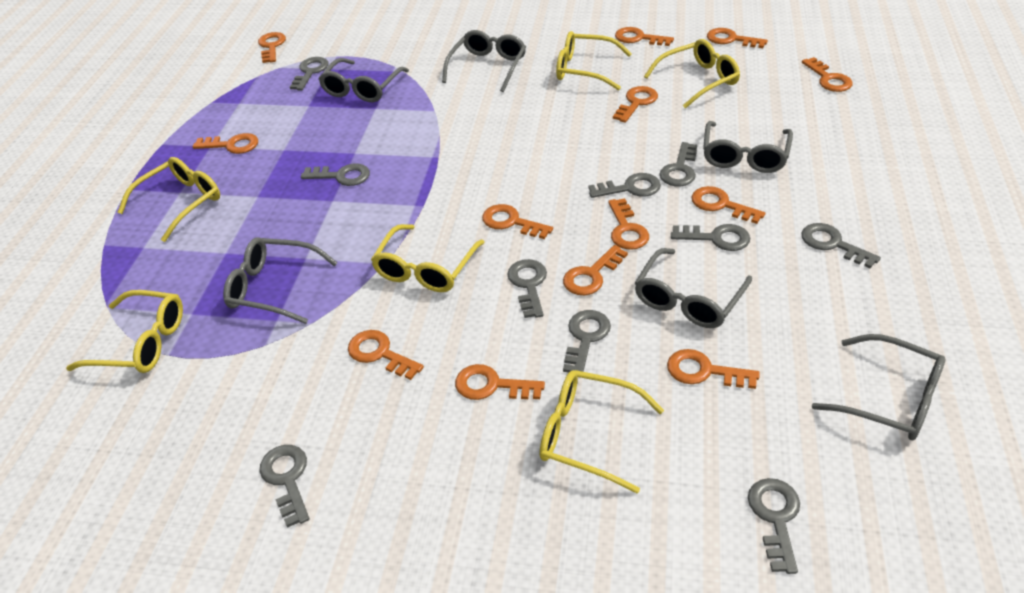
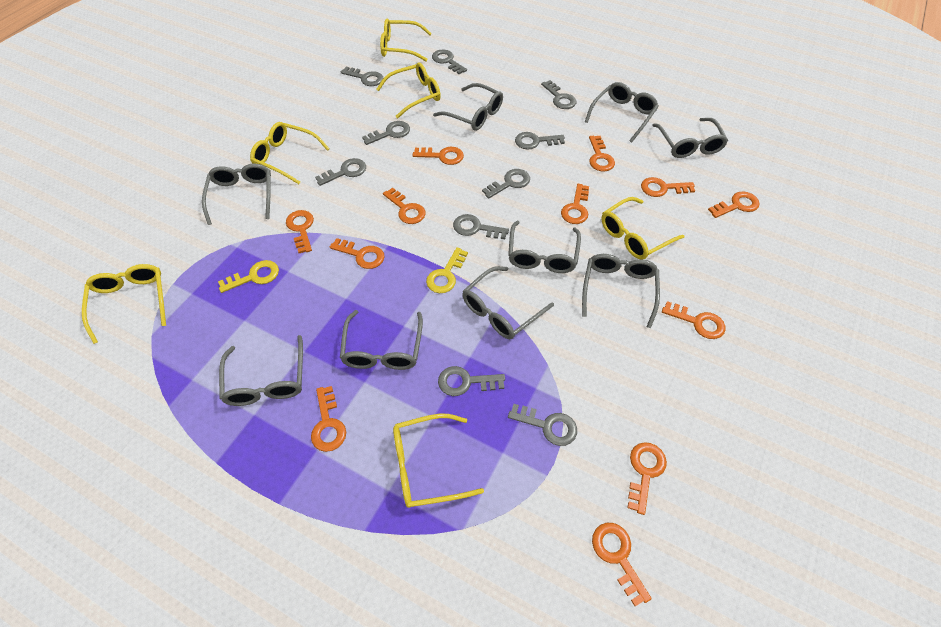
grey glasses: 6 -> 9
orange key: 13 -> 12
yellow key: 0 -> 2

